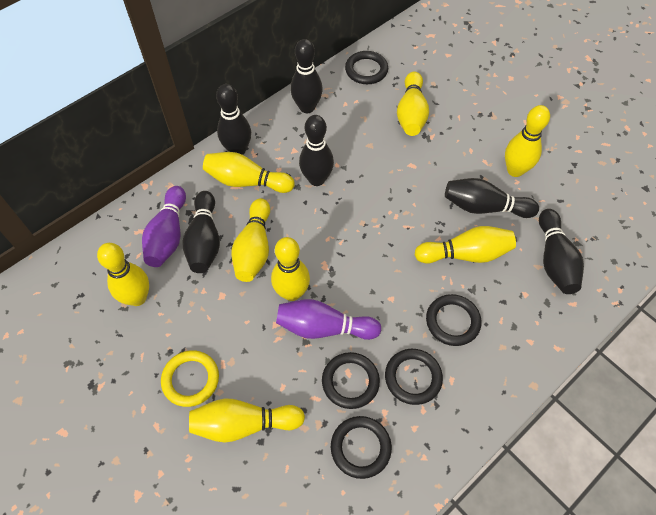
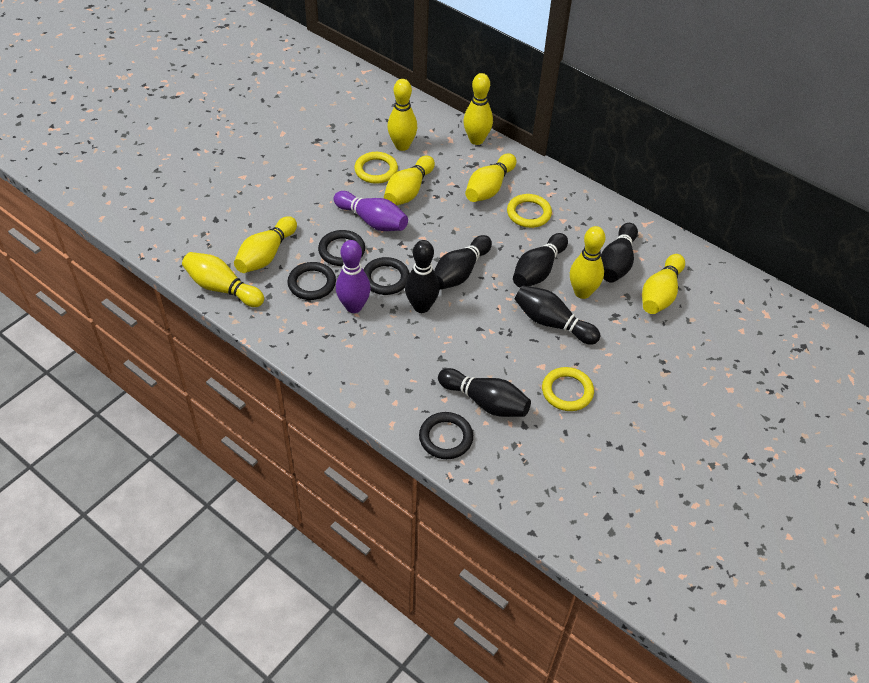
black ring: 5 -> 4
yellow ring: 1 -> 3

